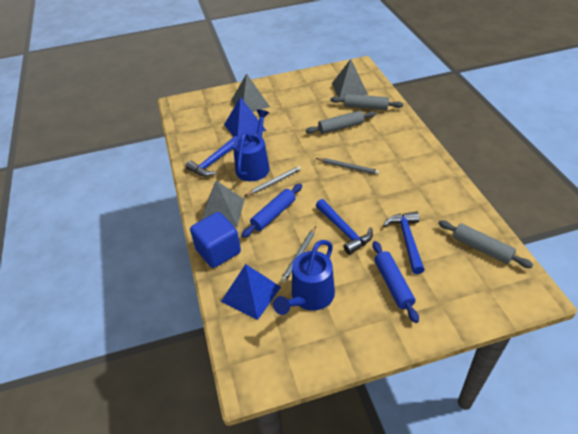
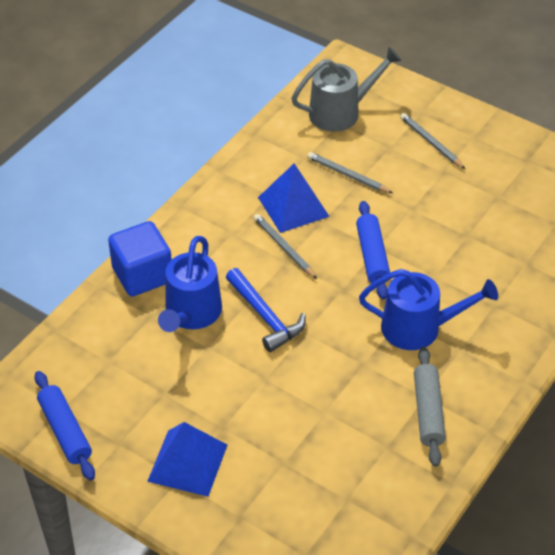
blue hammer: 3 -> 1
grey pyramid: 3 -> 0
grey rolling pin: 3 -> 1
grey watering can: 0 -> 1

